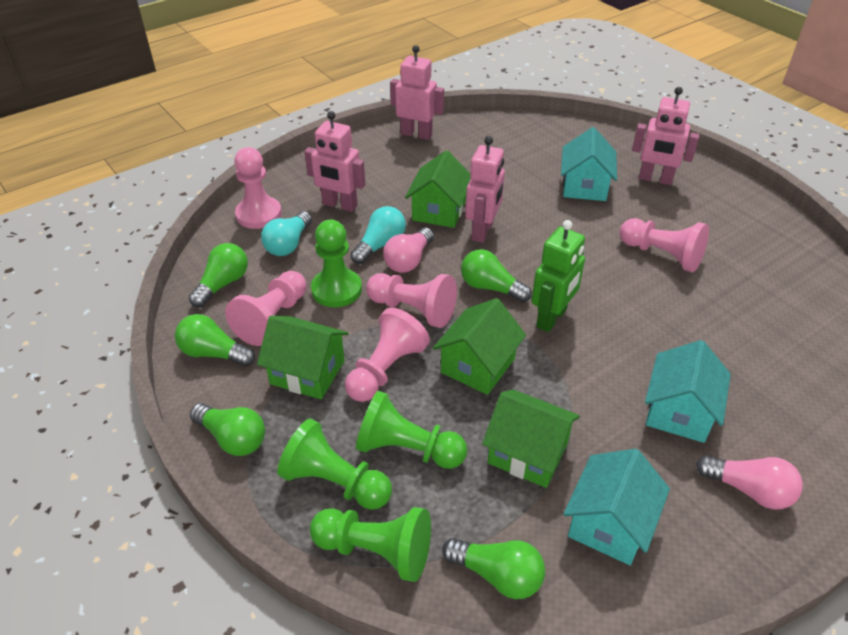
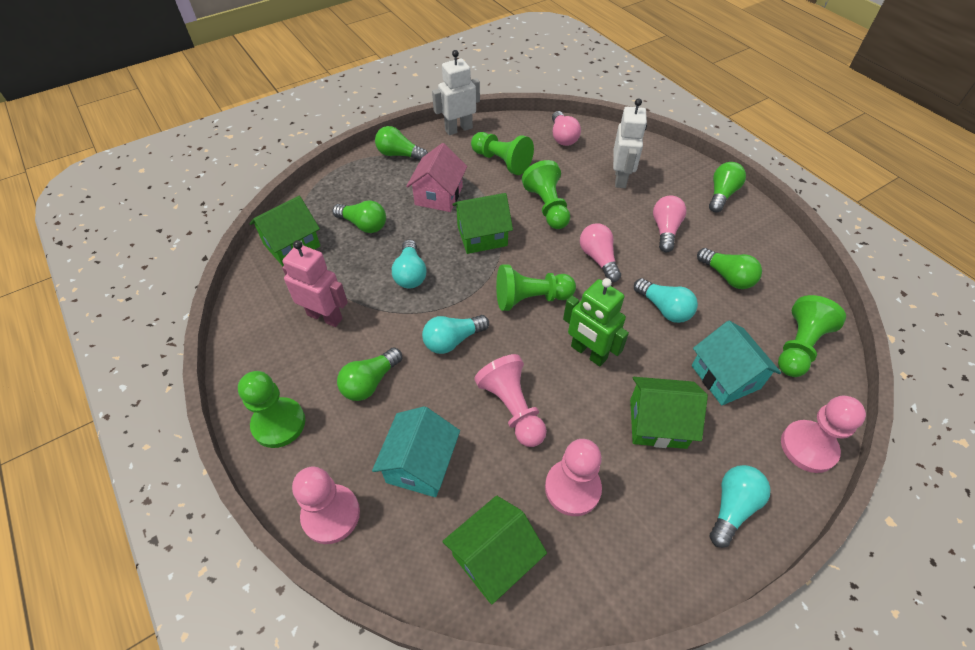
green pawn: 4 -> 5
pink house: 0 -> 1
pink light bulb: 2 -> 3
pink pawn: 5 -> 4
pink robot: 4 -> 1
turquoise house: 3 -> 2
turquoise light bulb: 2 -> 4
white robot: 0 -> 2

